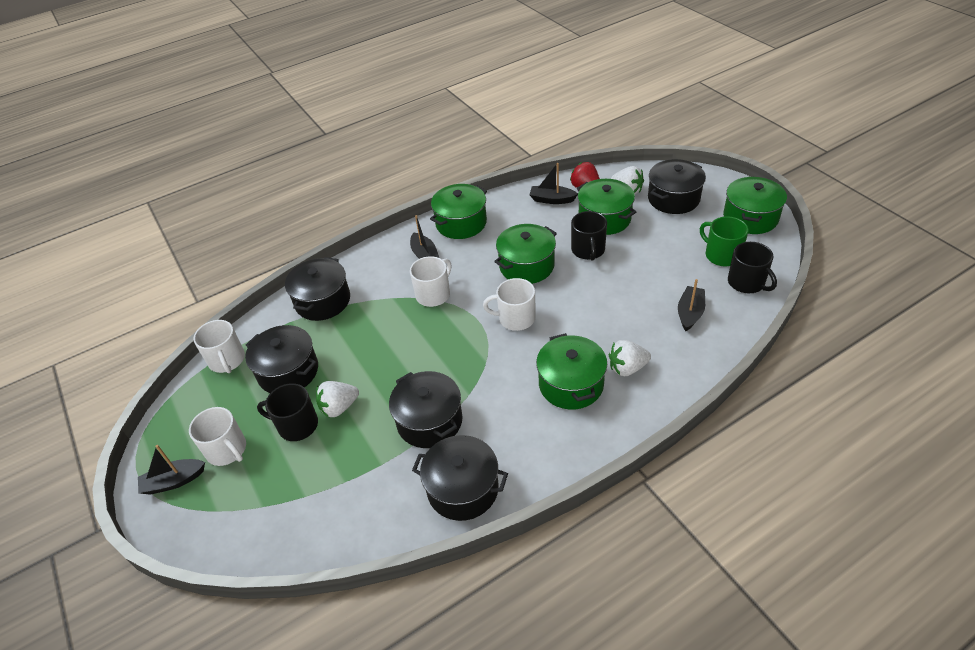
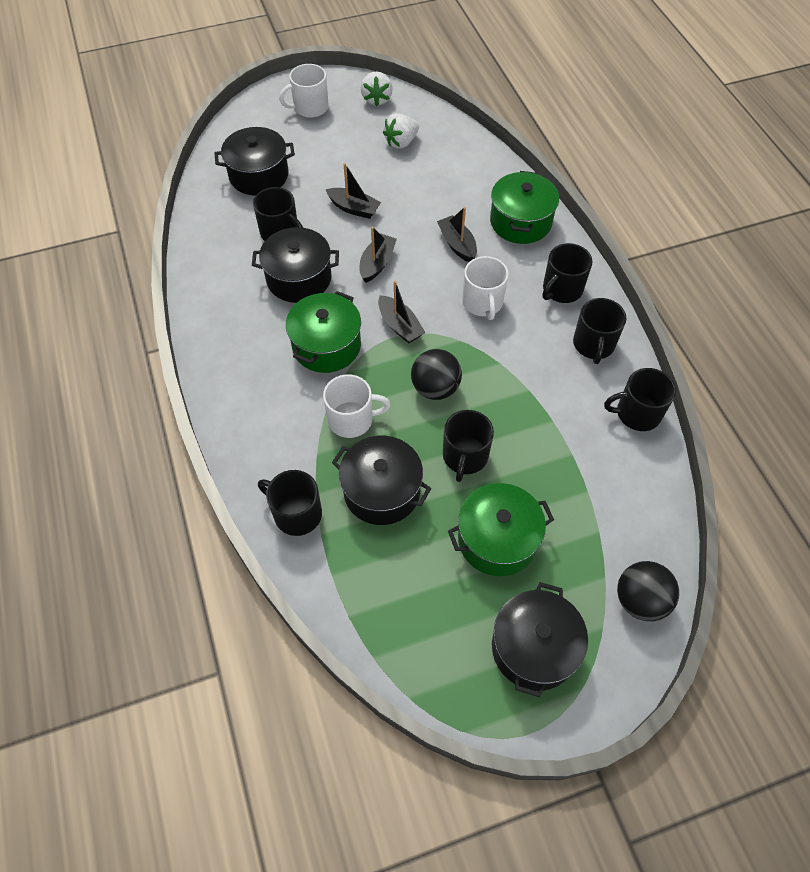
black ball: 0 -> 2
black mug: 3 -> 6
black pot: 5 -> 4
green mug: 1 -> 0
green pot: 5 -> 3
red strawberry: 1 -> 0
white mug: 4 -> 3
white strawberry: 3 -> 2

